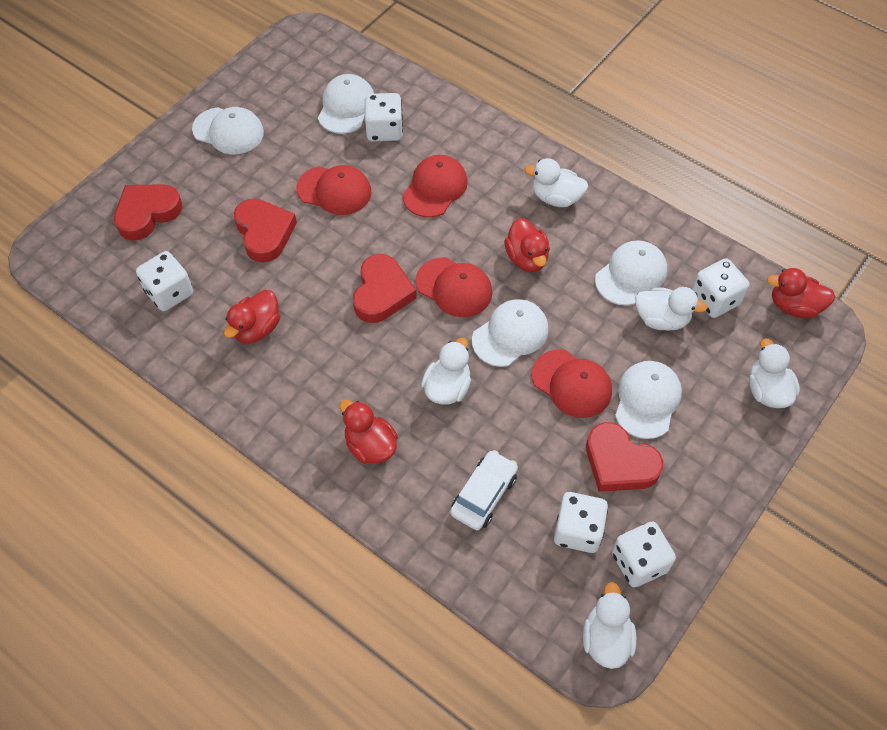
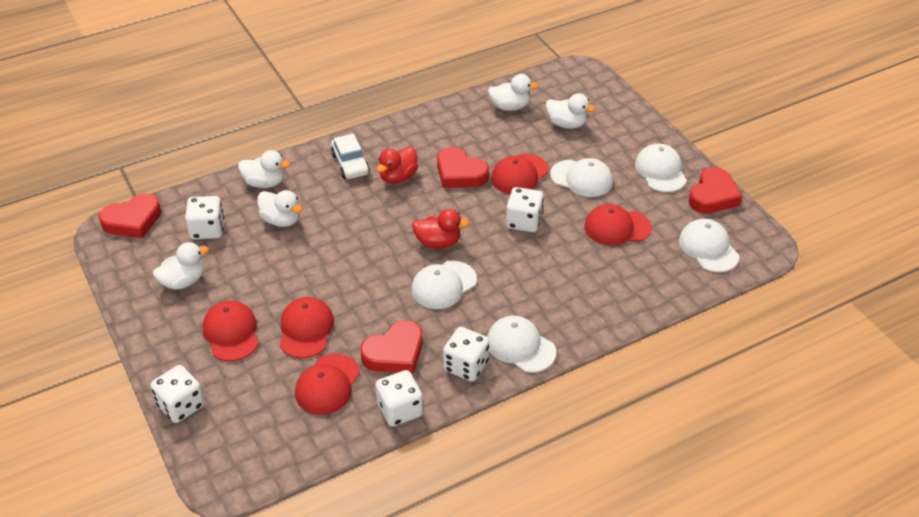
red cap: 4 -> 5
red duck: 4 -> 2

